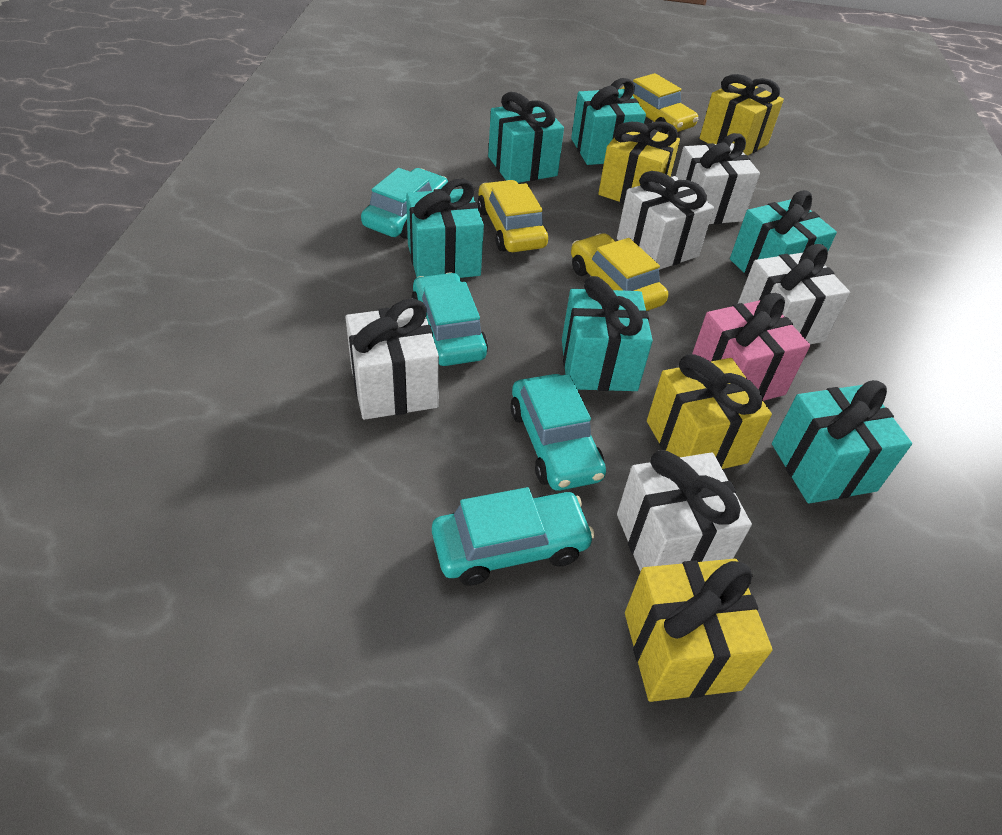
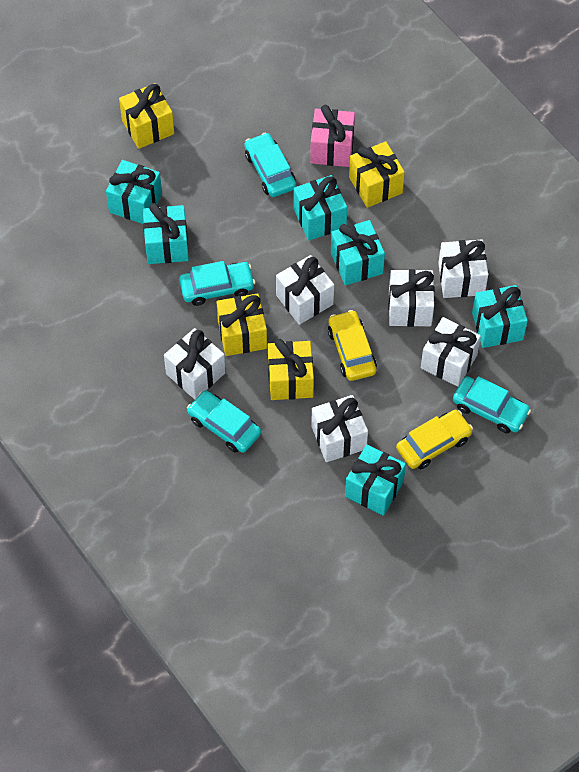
white gift: 5 -> 6
yellow car: 3 -> 2

